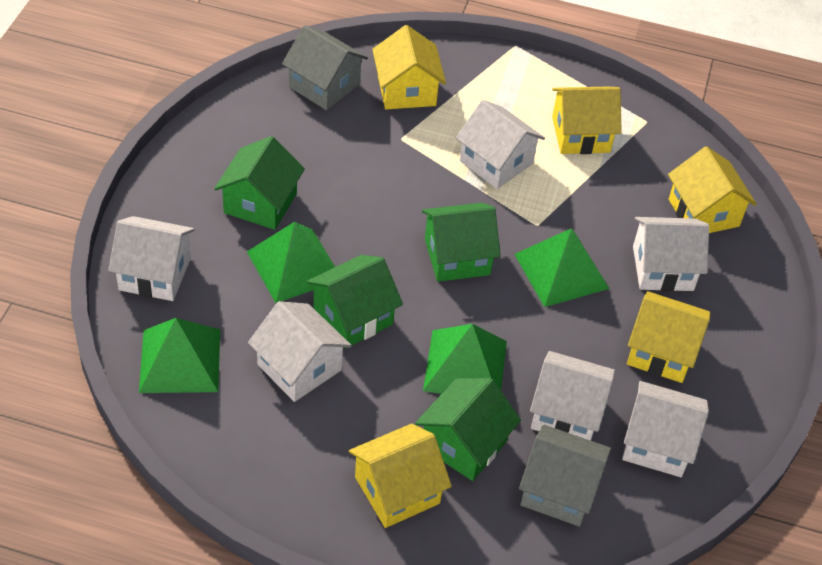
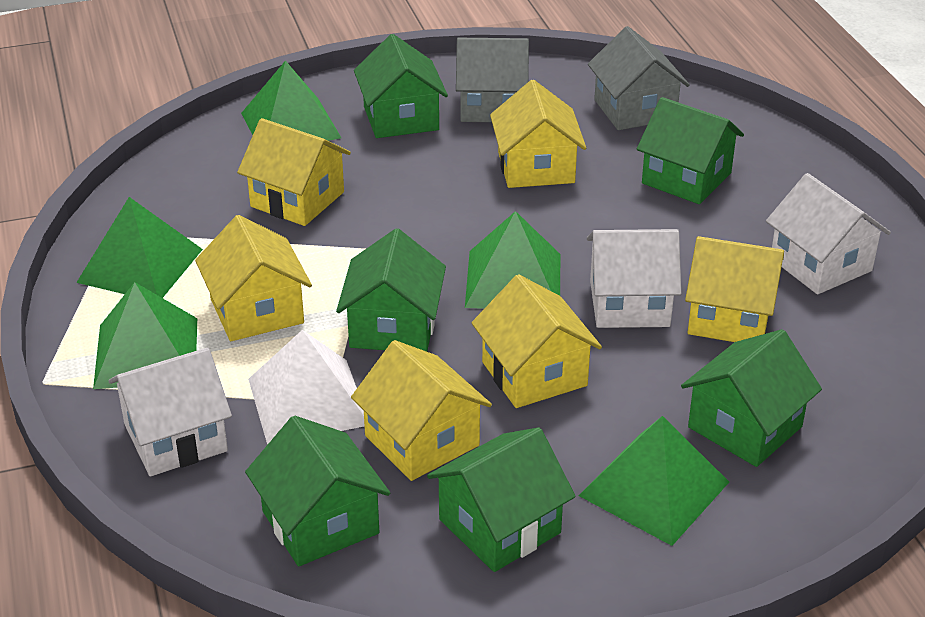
green house: 4 -> 6
green pyramid: 4 -> 5
white house: 6 -> 3
white pyramid: 0 -> 1
yellow house: 5 -> 6

